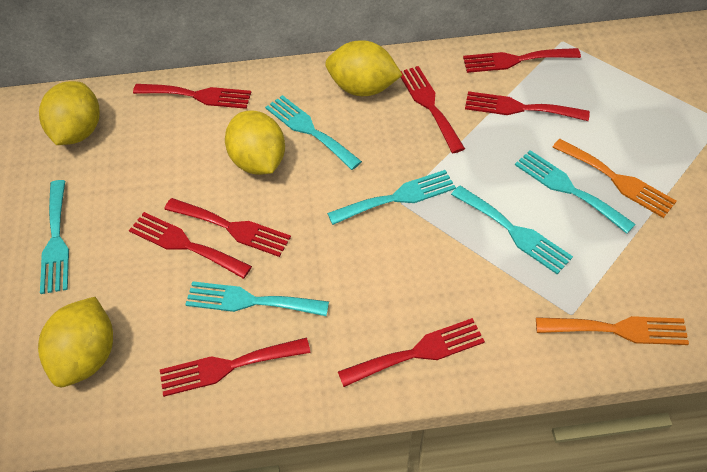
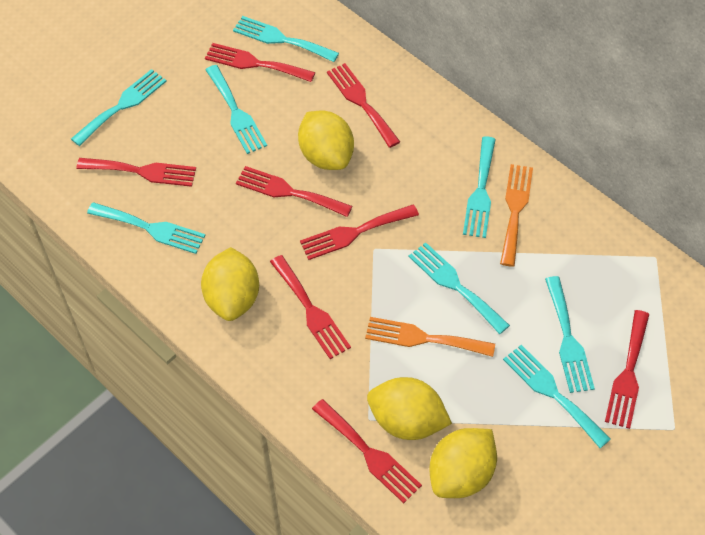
turquoise fork: 6 -> 8

